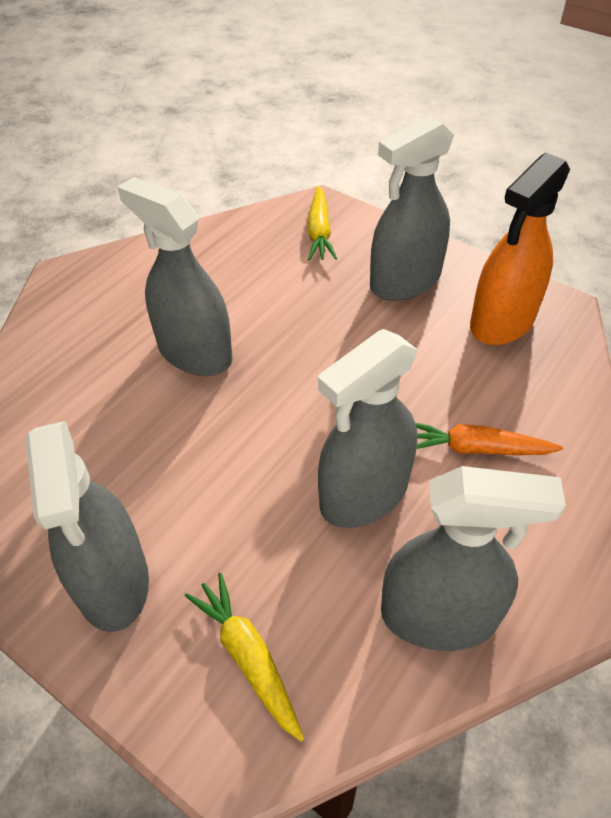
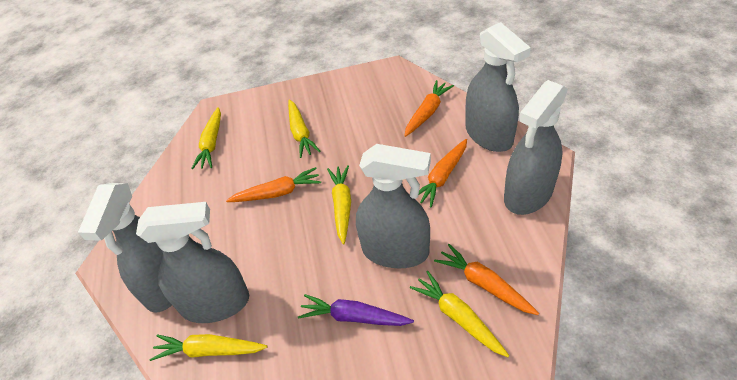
orange carrot: 1 -> 4
orange spray bottle: 1 -> 0
purple carrot: 0 -> 1
yellow carrot: 2 -> 5

